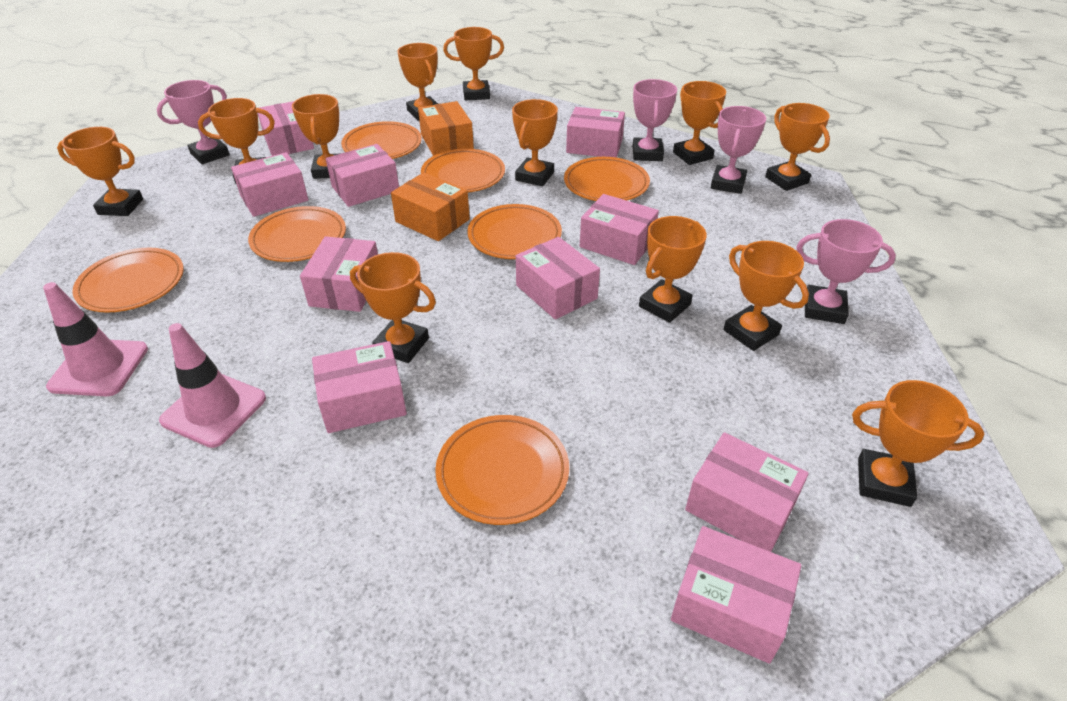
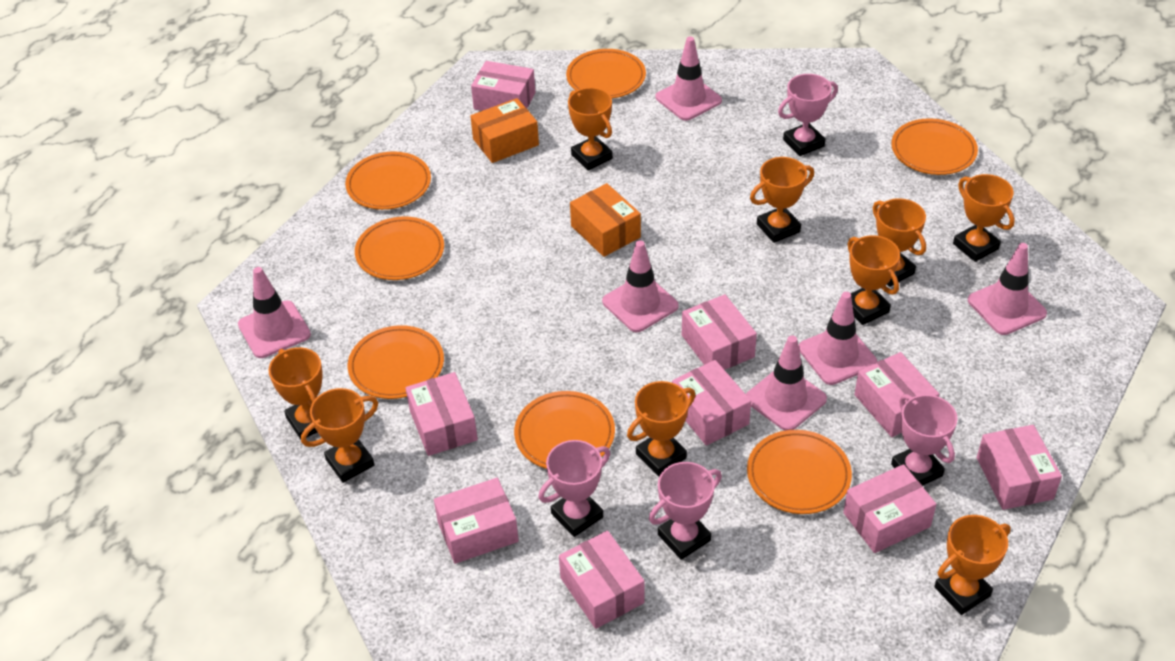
orange trophy: 12 -> 9
pink box: 10 -> 9
pink traffic cone: 2 -> 6

